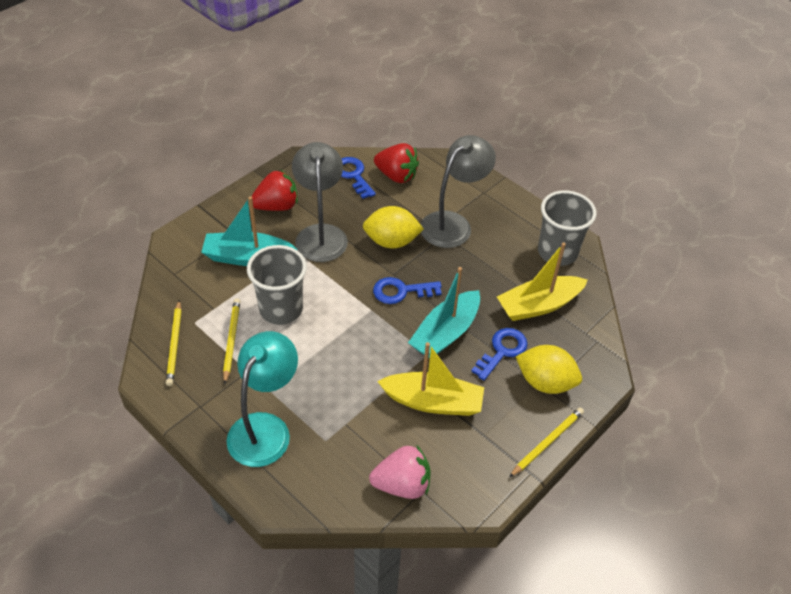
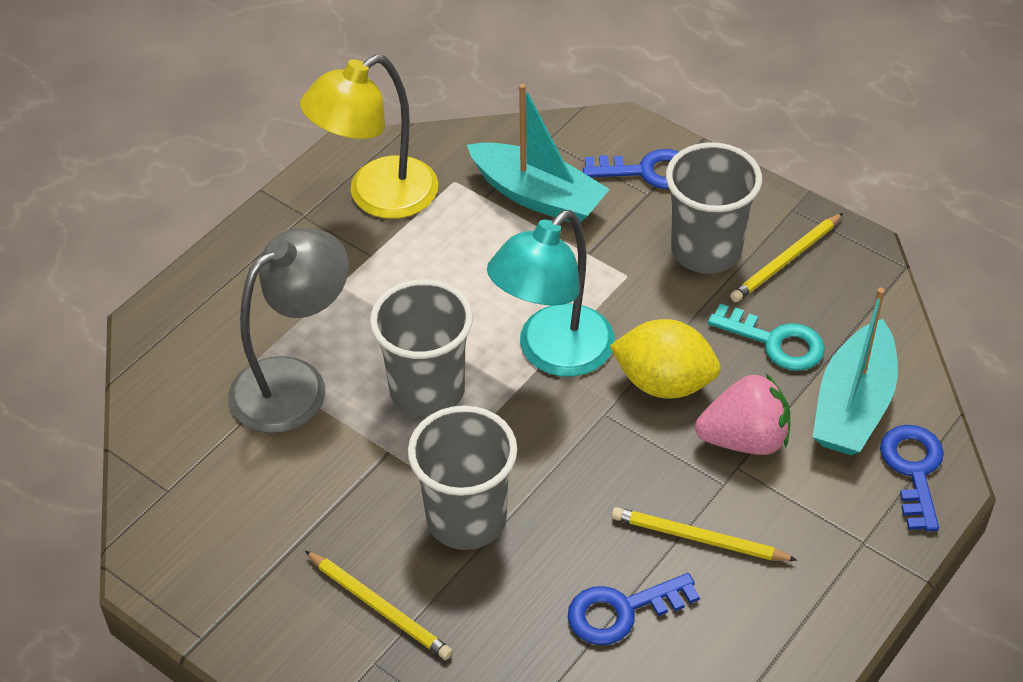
grey cup: 2 -> 3
grey lamp: 2 -> 1
red strawberry: 2 -> 0
turquoise key: 0 -> 1
yellow boat: 2 -> 0
yellow lamp: 0 -> 1
yellow lemon: 2 -> 1

